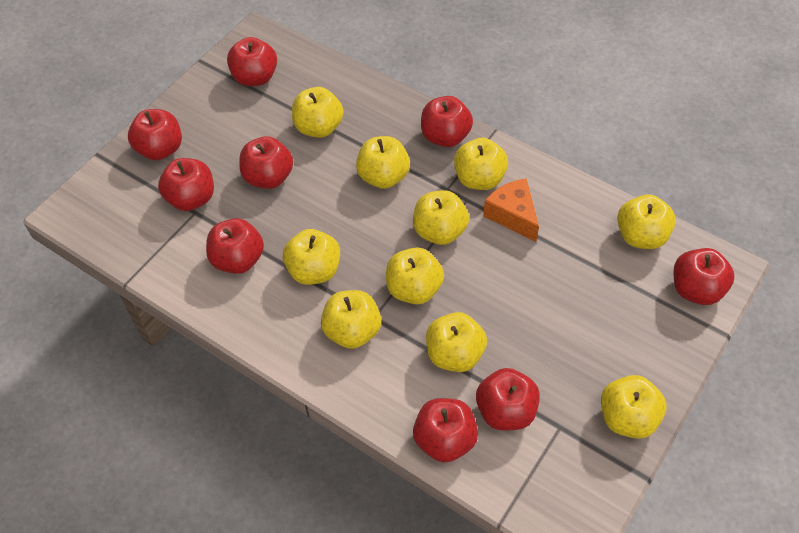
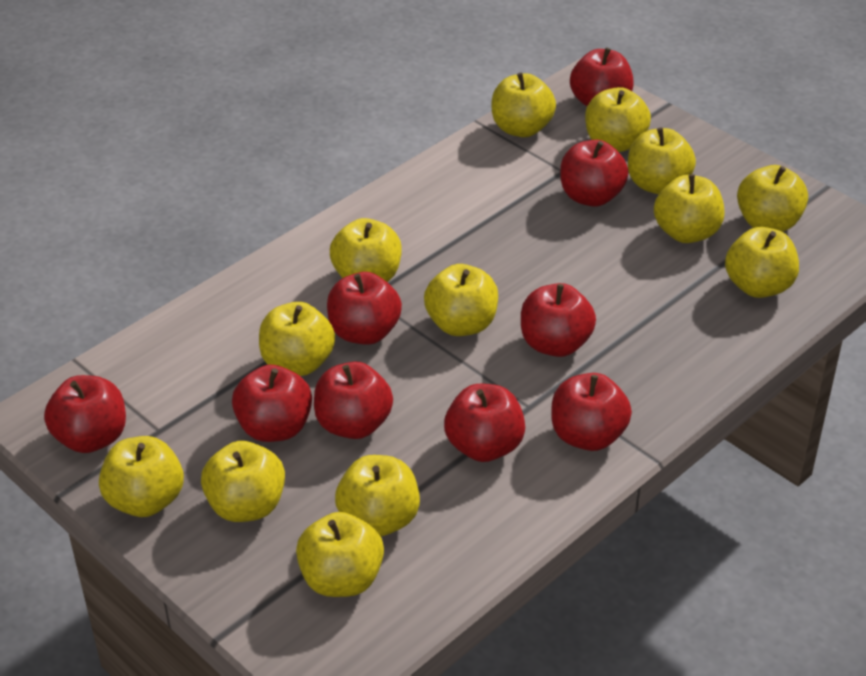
orange cheese: 1 -> 0
yellow apple: 10 -> 13

